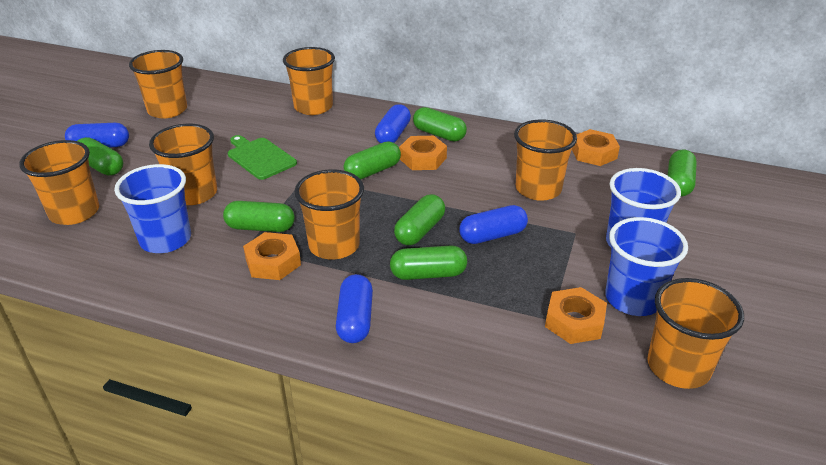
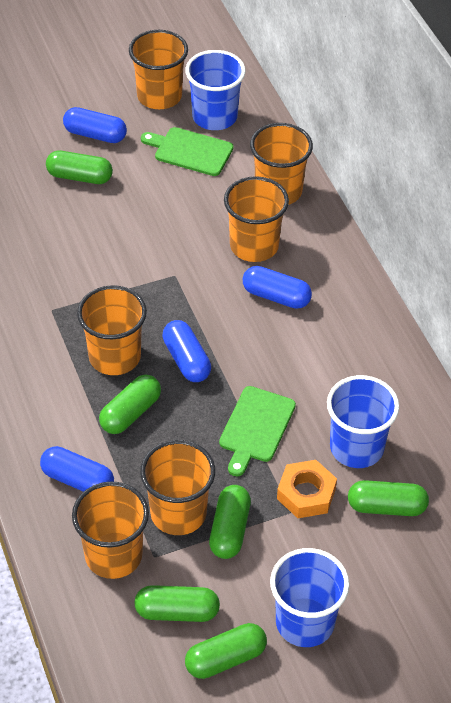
green capsule: 7 -> 6
green cutting board: 1 -> 2
orange cup: 7 -> 6
orange nut: 4 -> 1

